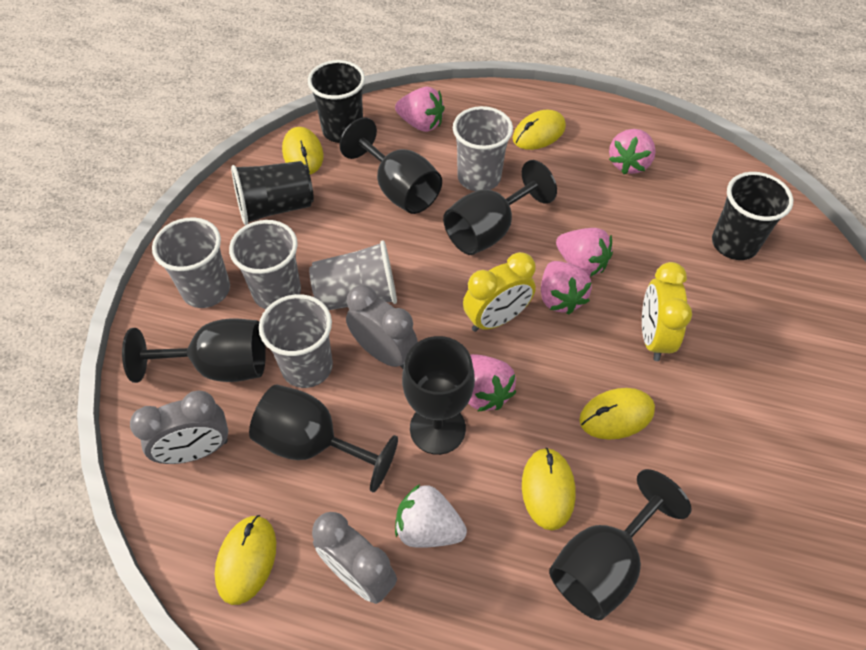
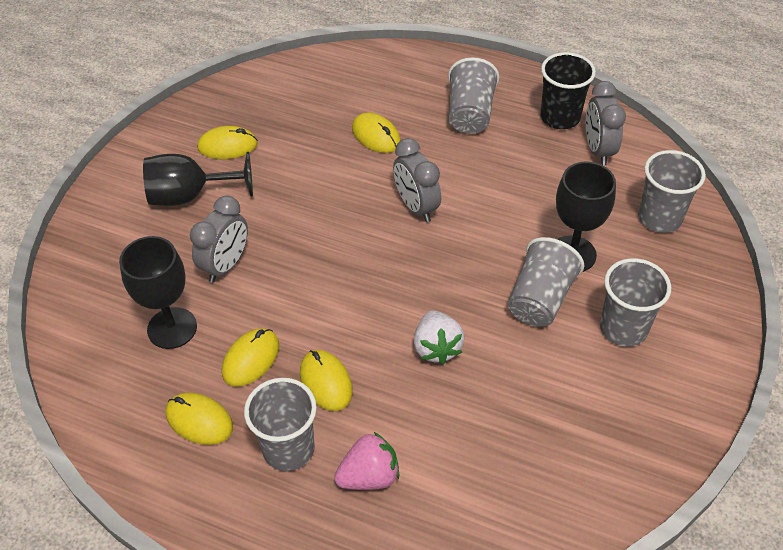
black cup: 3 -> 1
black goblet: 6 -> 3
pink strawberry: 5 -> 1
yellow clock: 2 -> 0

